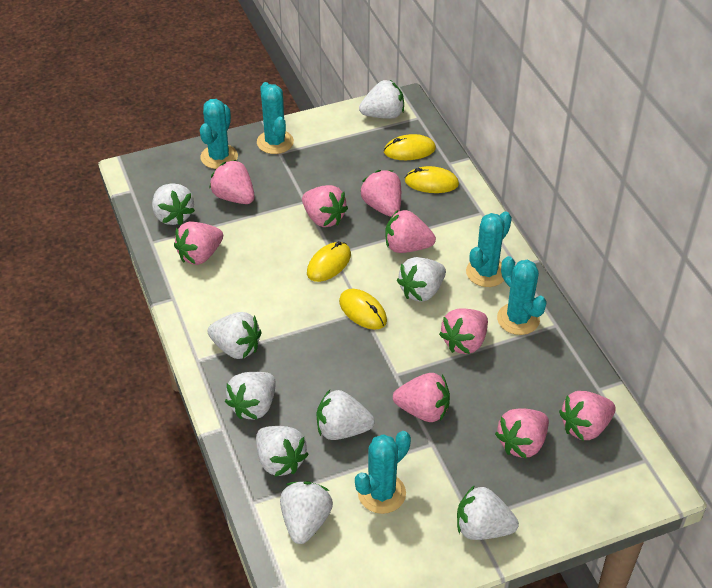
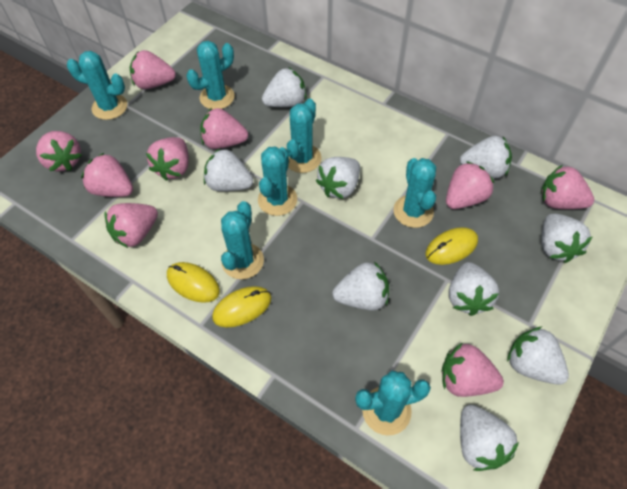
turquoise cactus: 5 -> 7
yellow mouse: 4 -> 3

